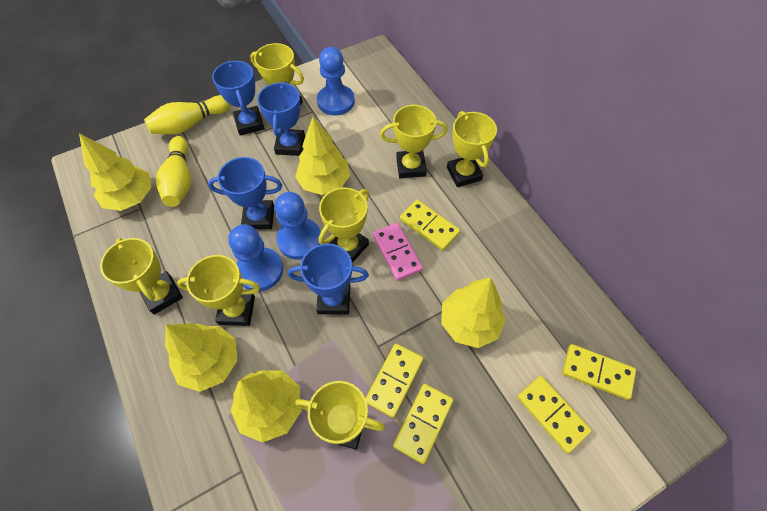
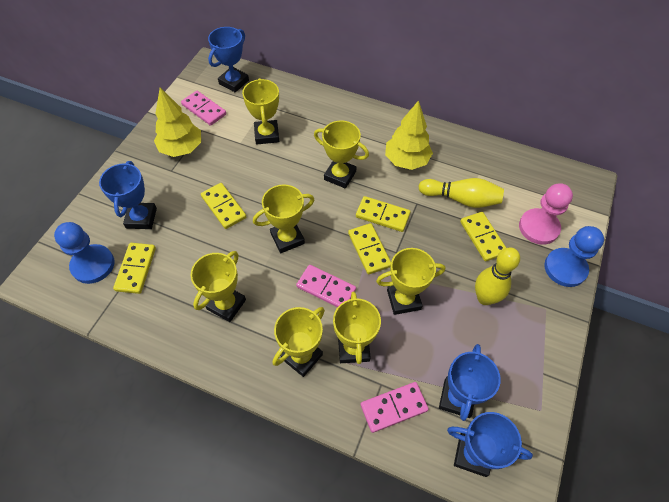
blue pawn: 3 -> 2
pink domino: 1 -> 3
pink pawn: 0 -> 1
yellow tree: 5 -> 2

